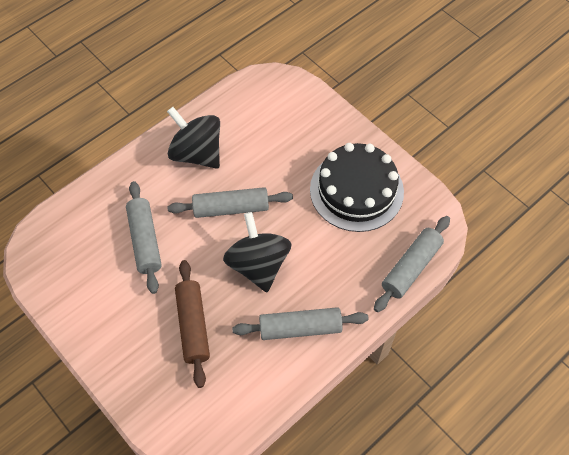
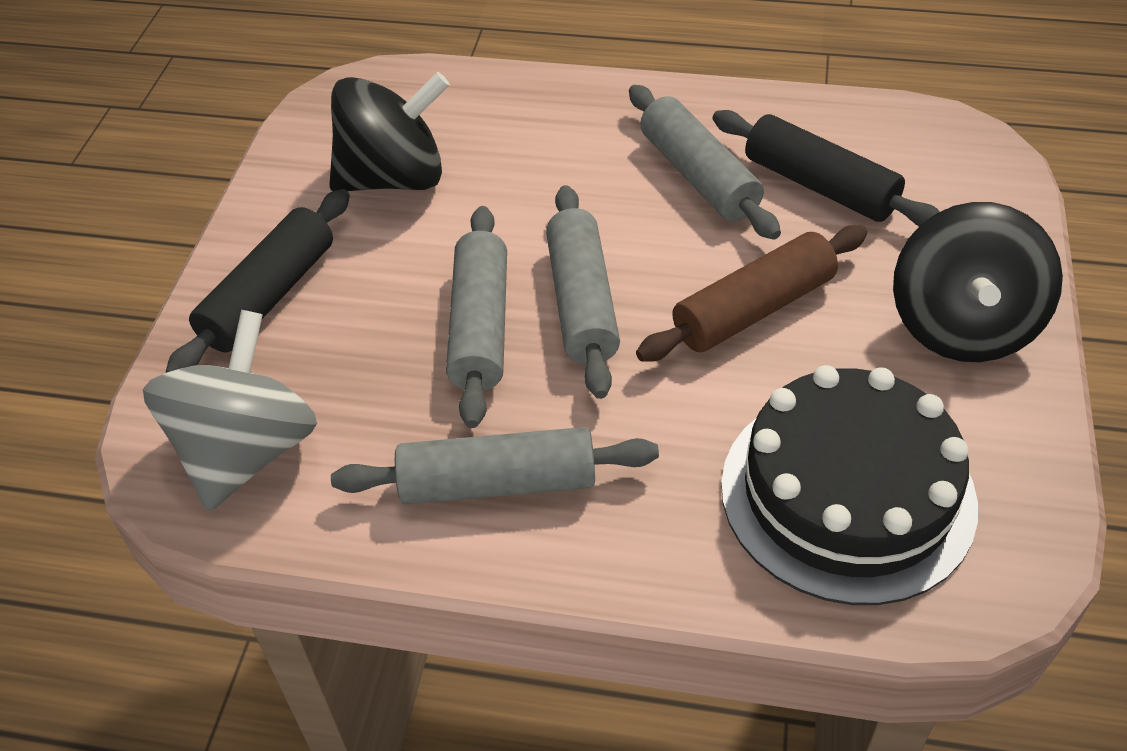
black rolling pin: 0 -> 2
grey spinning top: 0 -> 1

